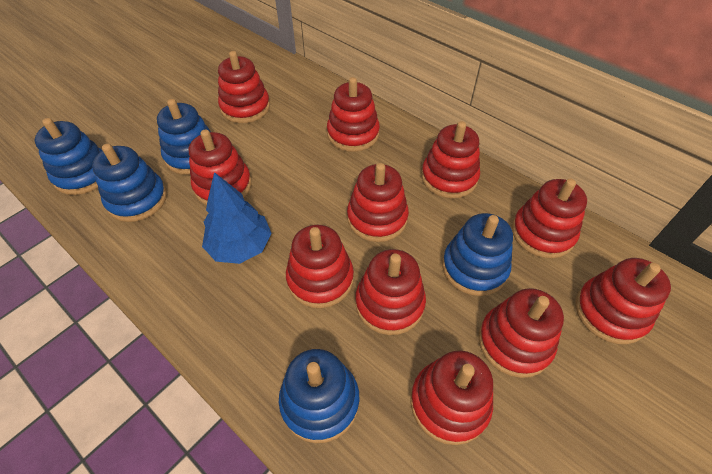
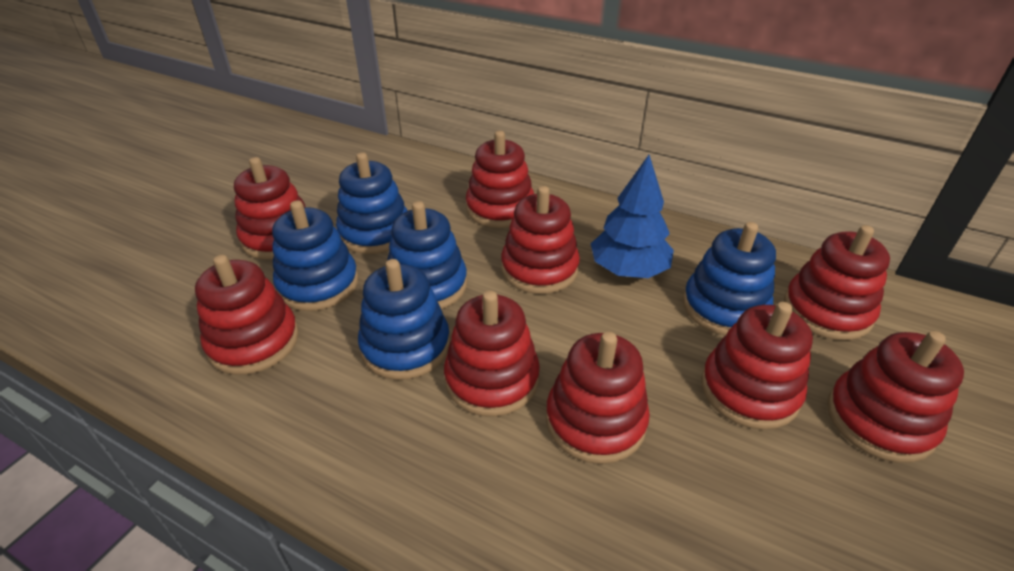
red stacking toy: 11 -> 9

